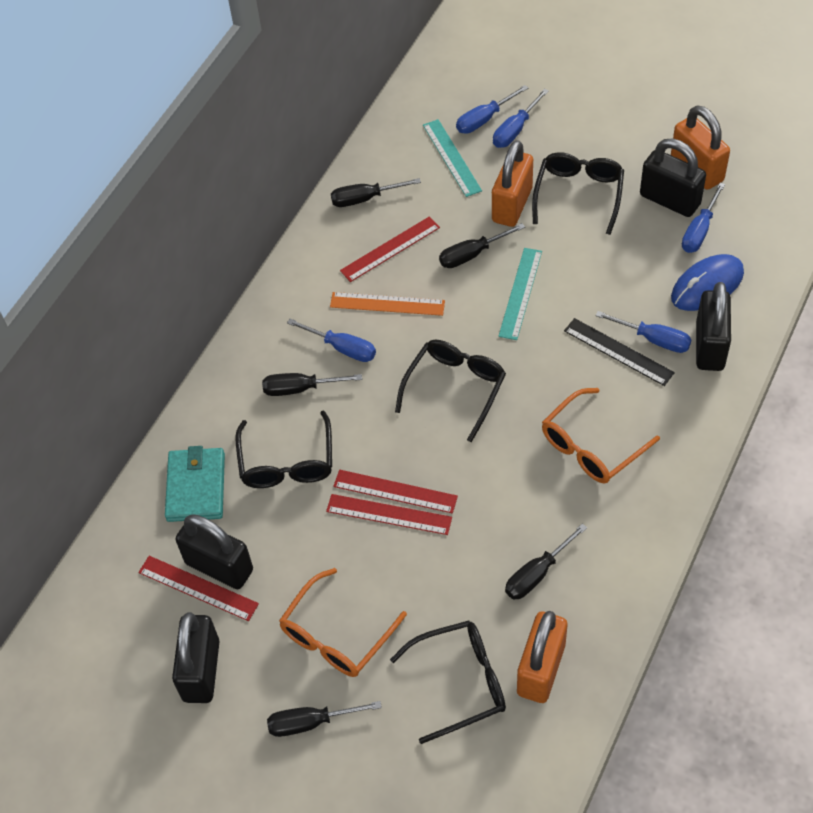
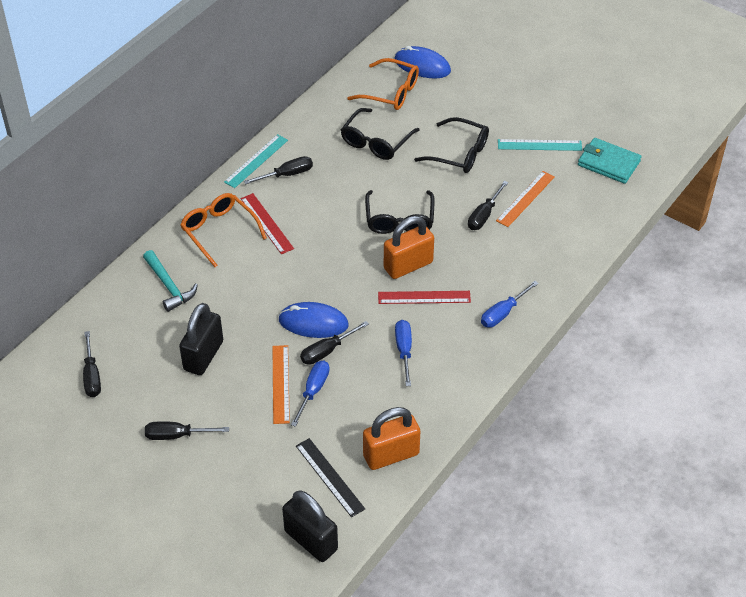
black glasses: 4 -> 3
black padlock: 4 -> 2
blue mouse: 1 -> 2
blue screwdriver: 5 -> 3
orange padlock: 3 -> 2
orange ruler: 1 -> 2
red ruler: 4 -> 2
turquoise hammer: 0 -> 1

